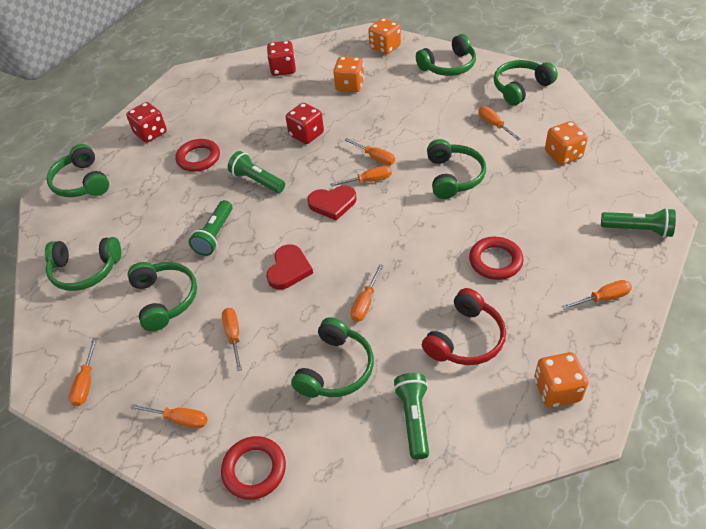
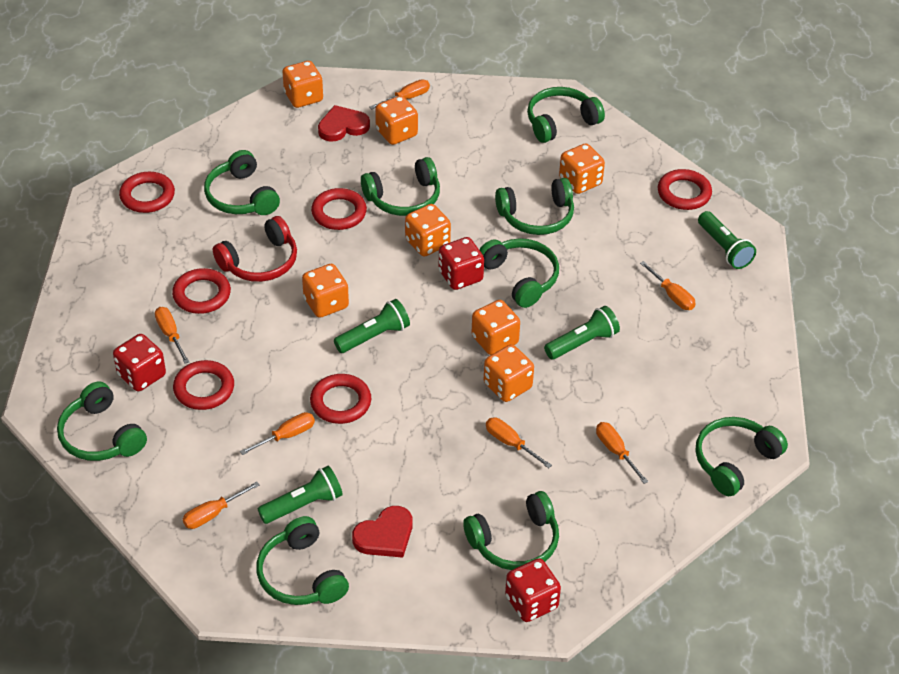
green headphones: 7 -> 9
orange dice: 4 -> 7
orange screwdriver: 8 -> 7
red ring: 3 -> 6

